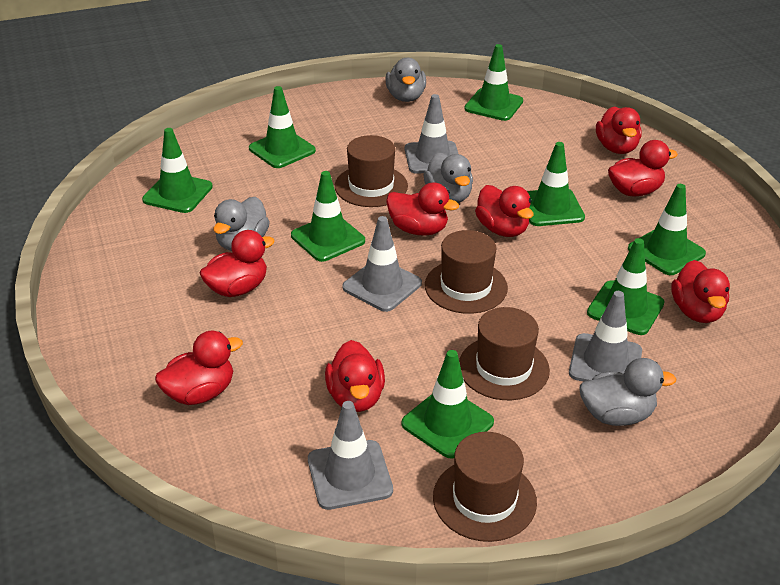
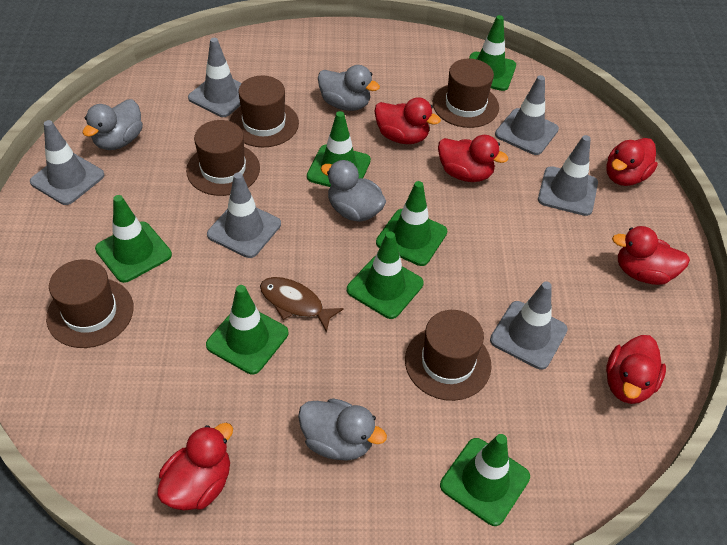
brown fish: 0 -> 1
brown hat: 4 -> 5
green traffic cone: 8 -> 7
grey traffic cone: 4 -> 6
red duck: 8 -> 6

